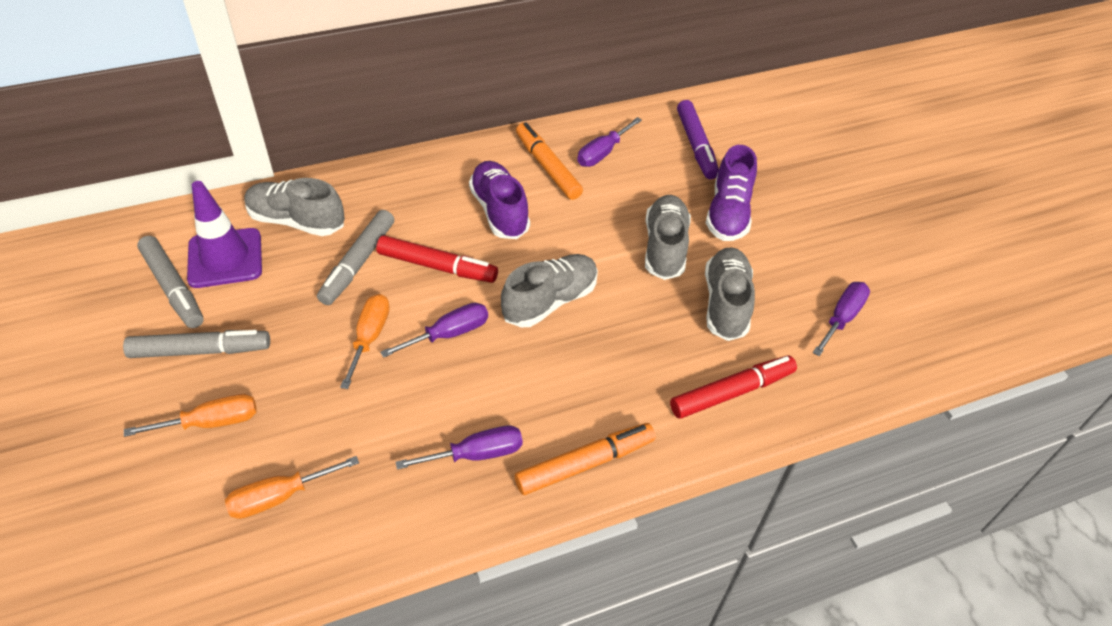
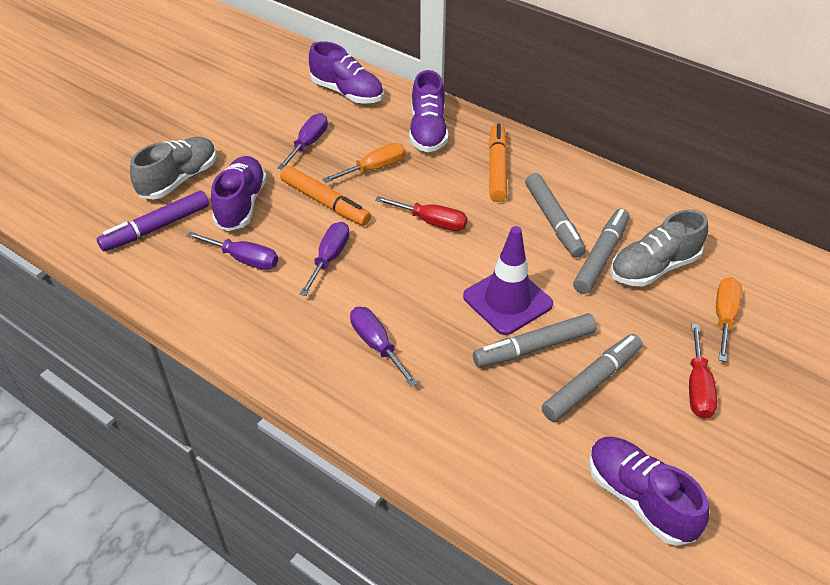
grey marker: 3 -> 4
grey shoe: 4 -> 2
orange screwdriver: 3 -> 2
purple shoe: 2 -> 4
red marker: 2 -> 0
red screwdriver: 0 -> 2

